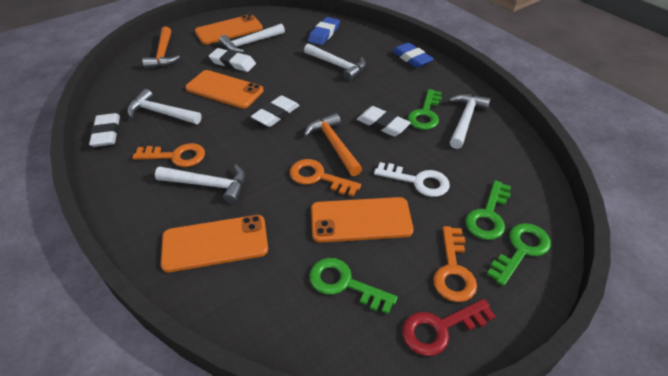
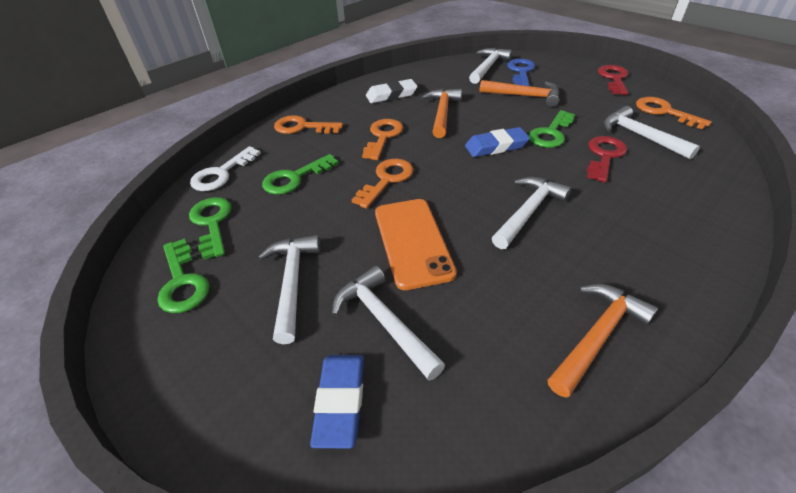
blue key: 0 -> 1
orange hammer: 2 -> 3
orange key: 3 -> 4
orange phone: 4 -> 1
red key: 1 -> 2
white eraser: 4 -> 1

